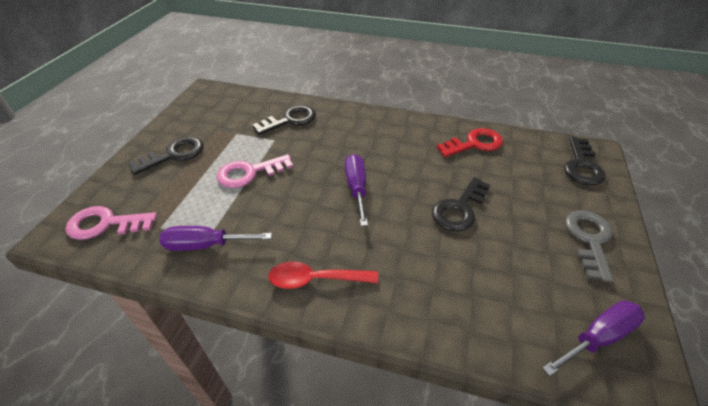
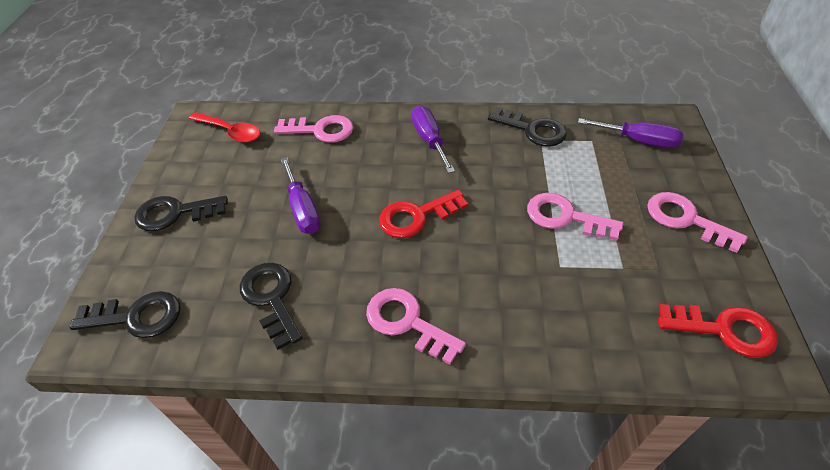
grey key: 1 -> 0
pink key: 2 -> 4
red key: 1 -> 2

